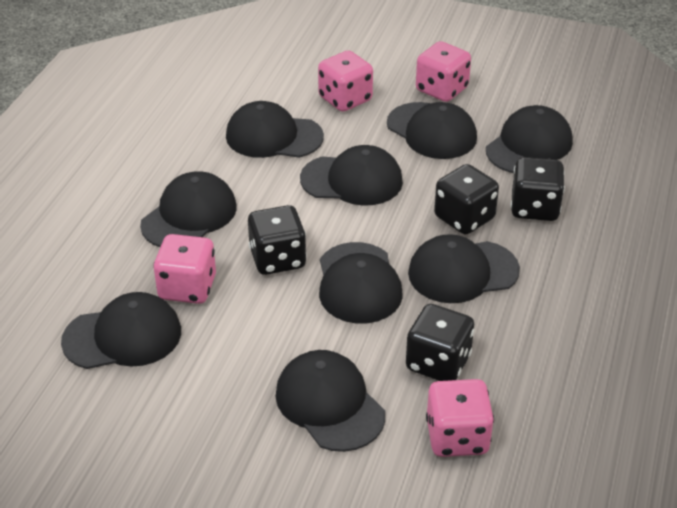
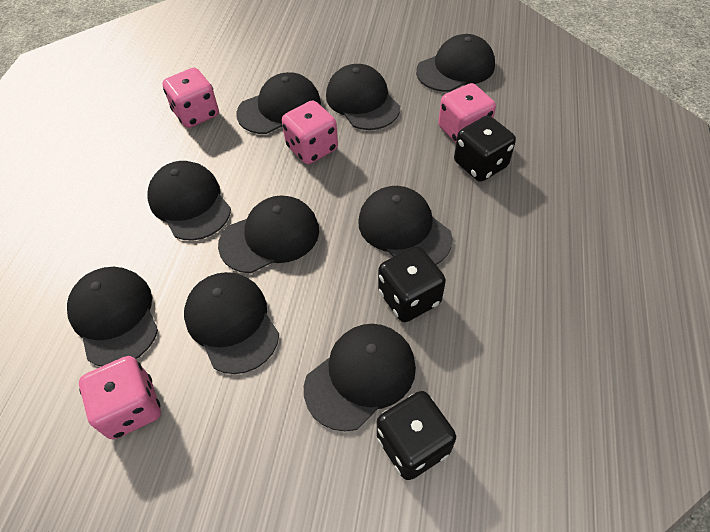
black dice: 4 -> 3

